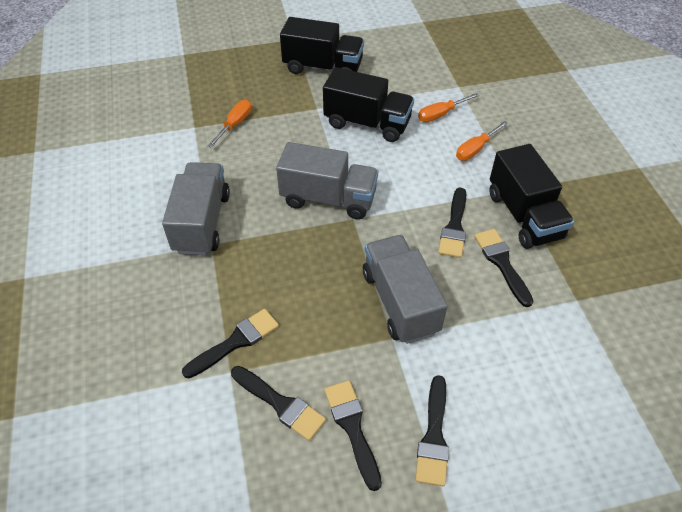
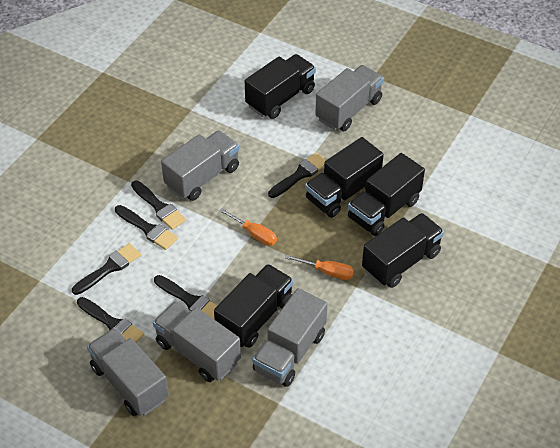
black truck: 3 -> 5
grey truck: 3 -> 5
orange screwdriver: 3 -> 2

